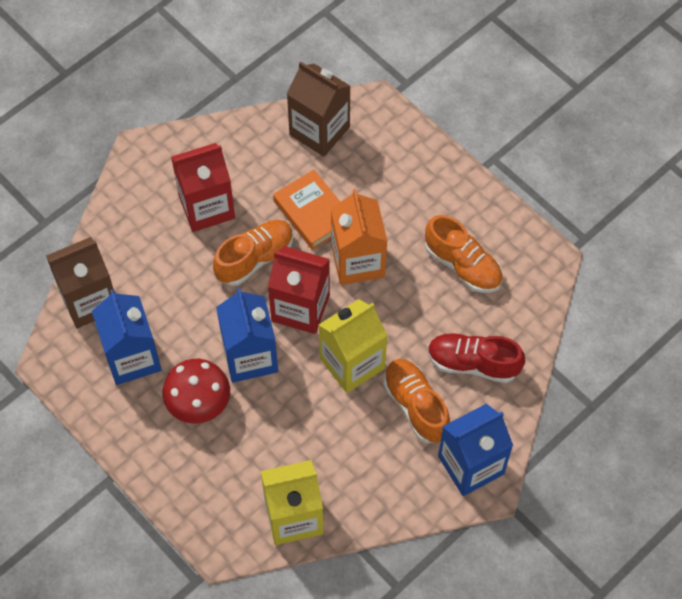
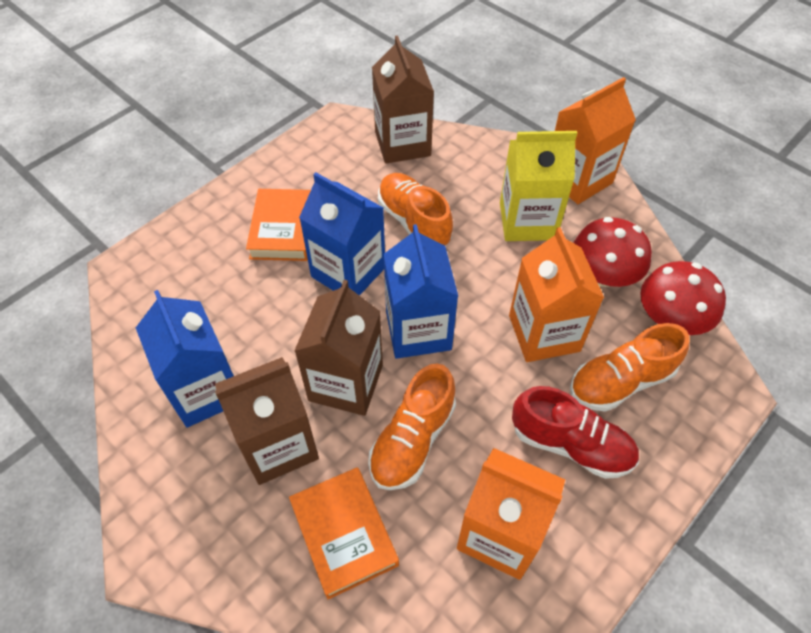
brown carton: 2 -> 3
orange book: 1 -> 2
orange carton: 1 -> 3
red carton: 2 -> 0
red mushroom: 1 -> 2
yellow carton: 2 -> 1

